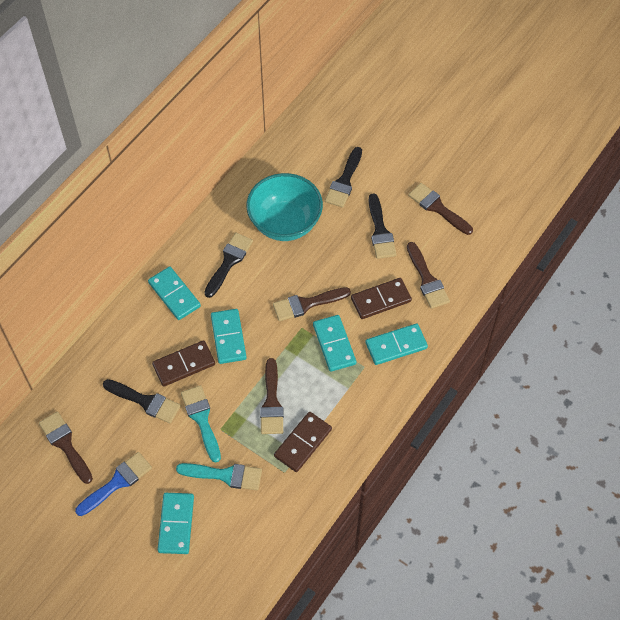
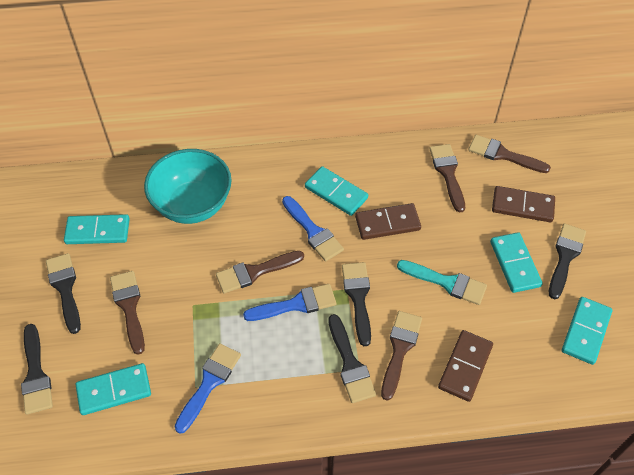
black brush: 4 -> 5
blue brush: 1 -> 3
turquoise brush: 2 -> 1

